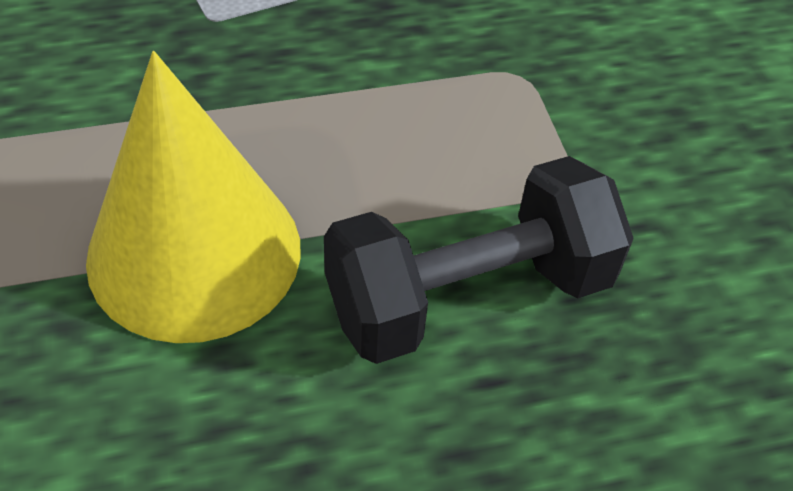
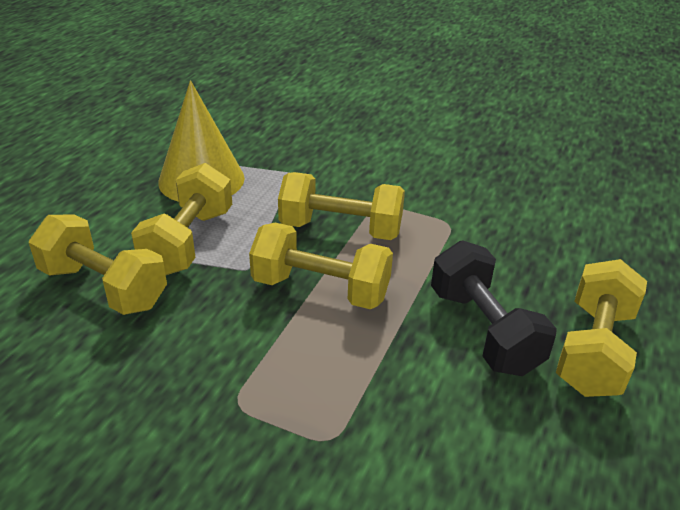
yellow dumbbell: 0 -> 5

